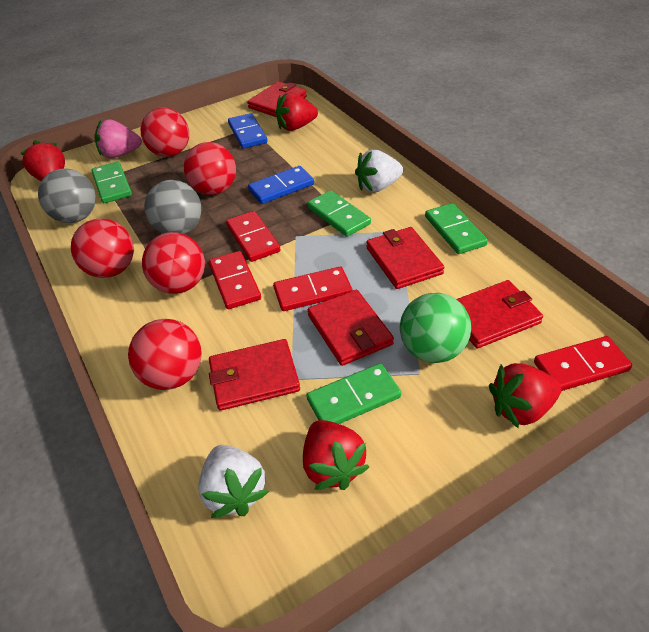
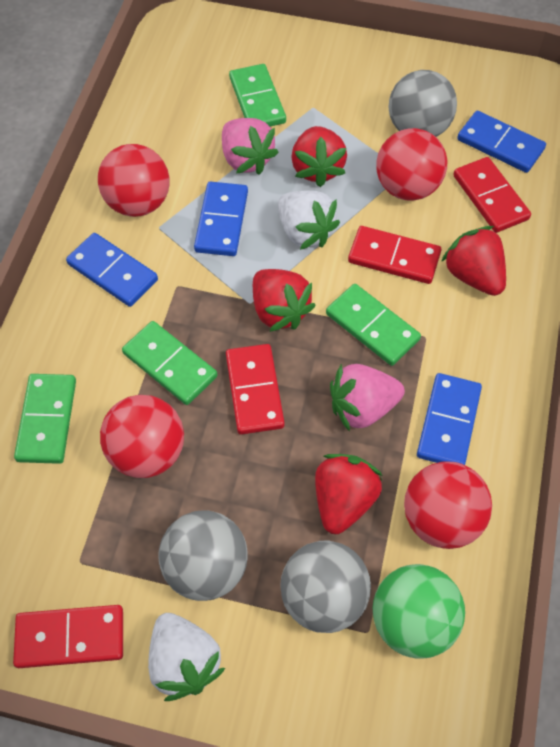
blue domino: 2 -> 4
grey ball: 2 -> 3
pink strawberry: 1 -> 2
red ball: 5 -> 4
red wallet: 5 -> 0

